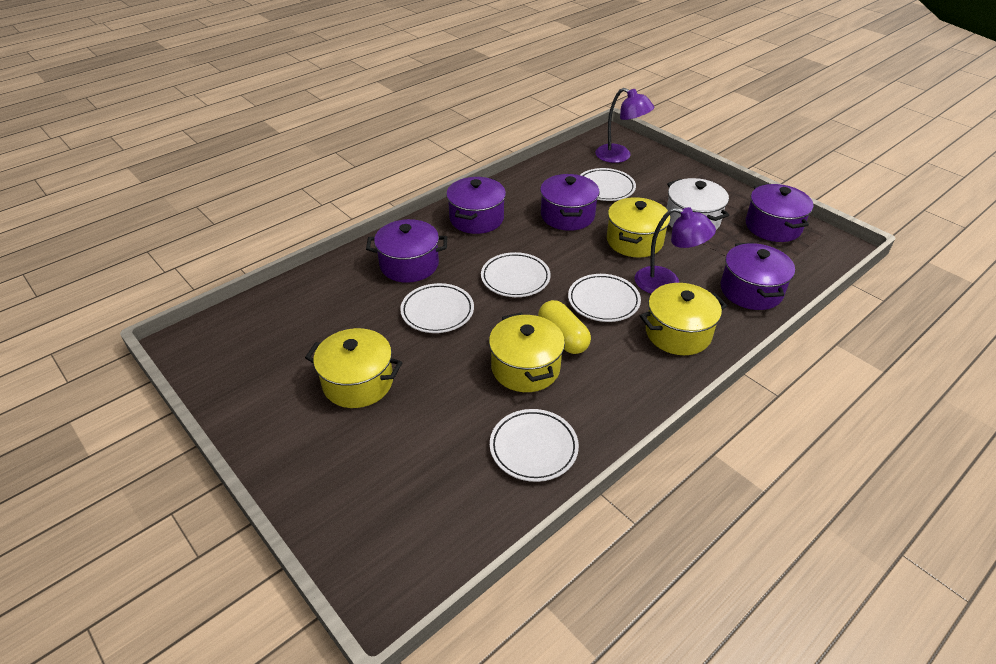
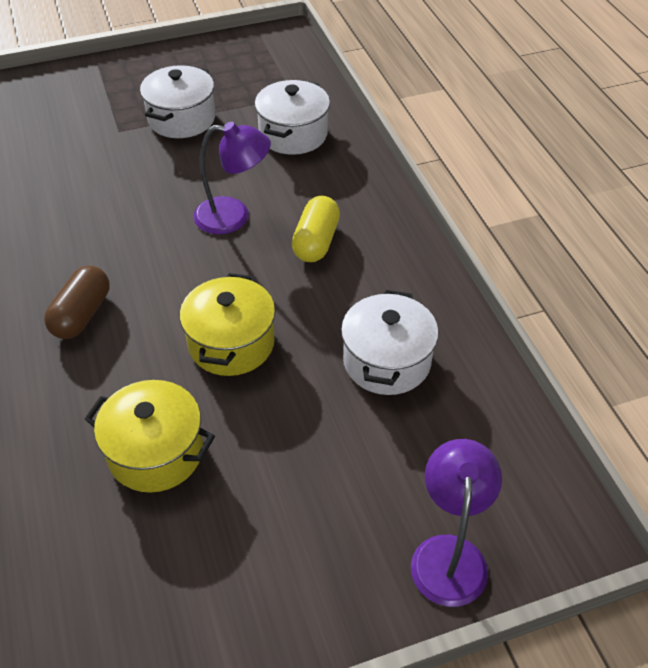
brown capsule: 0 -> 1
purple pot: 5 -> 0
white plate: 5 -> 0
white pot: 1 -> 3
yellow pot: 4 -> 2

